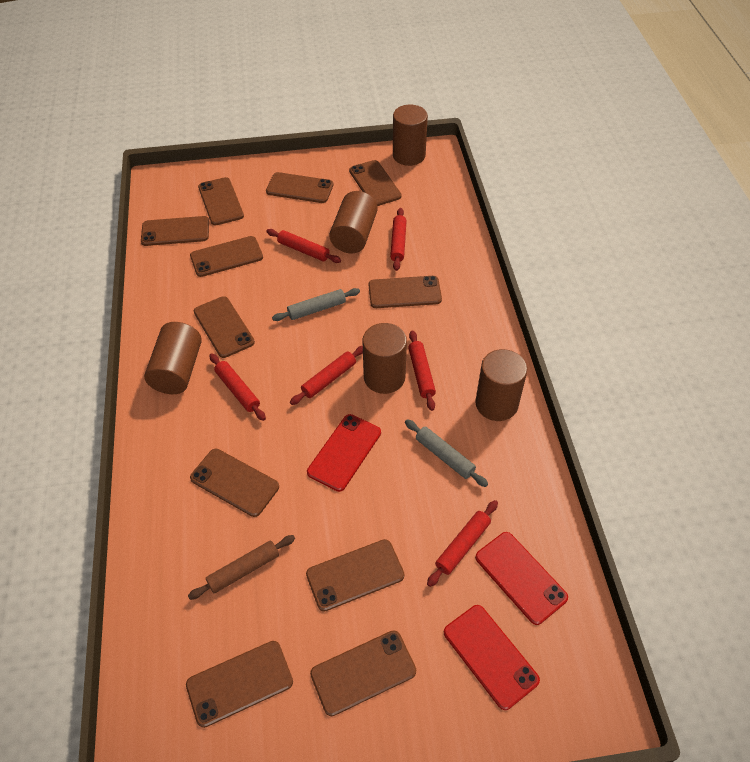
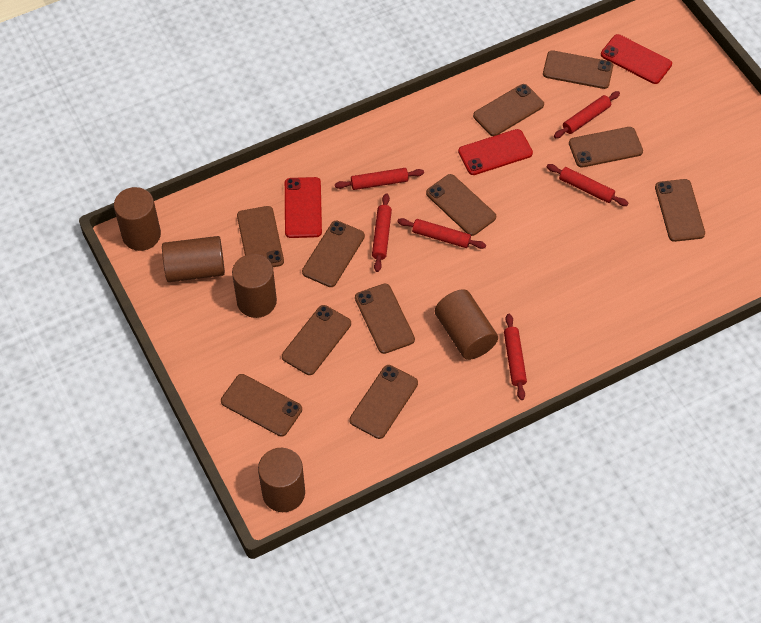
brown rolling pin: 1 -> 0
grey rolling pin: 2 -> 0

